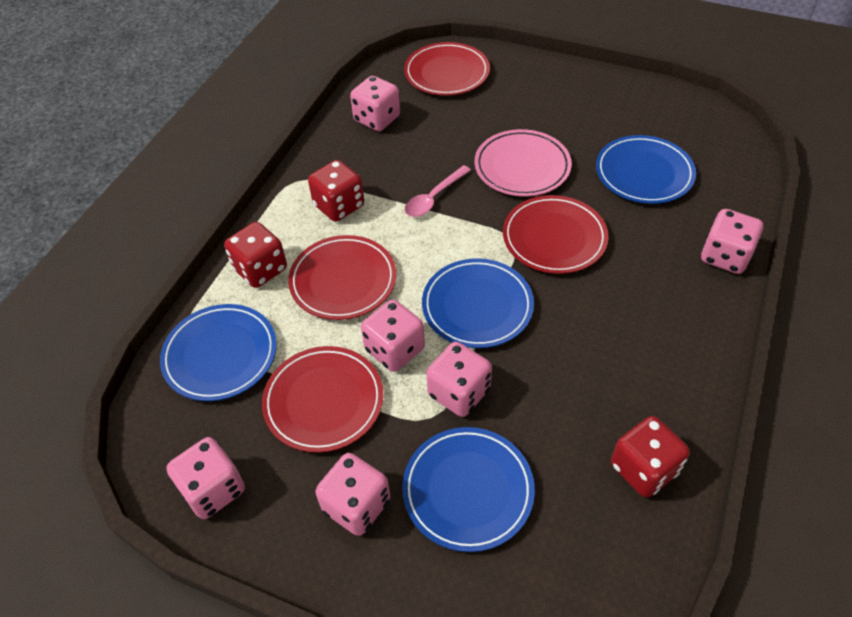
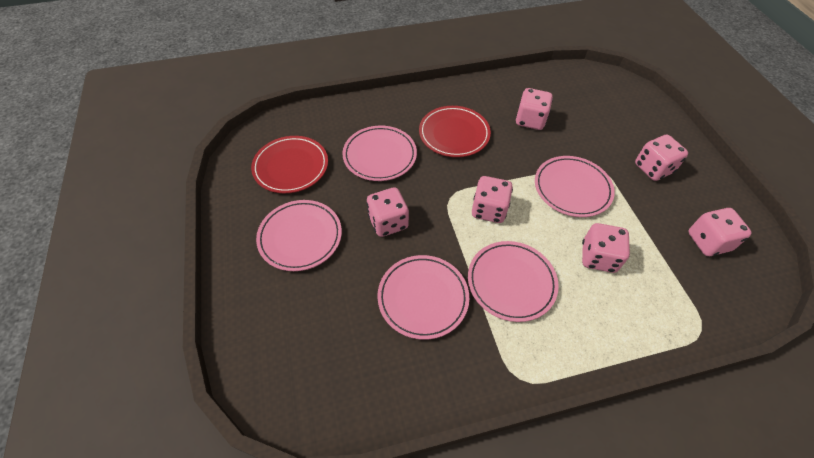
blue plate: 4 -> 0
pink plate: 1 -> 5
pink spoon: 1 -> 0
red dice: 3 -> 0
red plate: 4 -> 2

